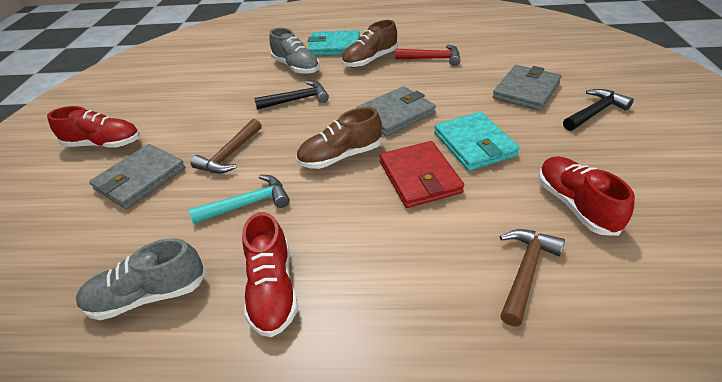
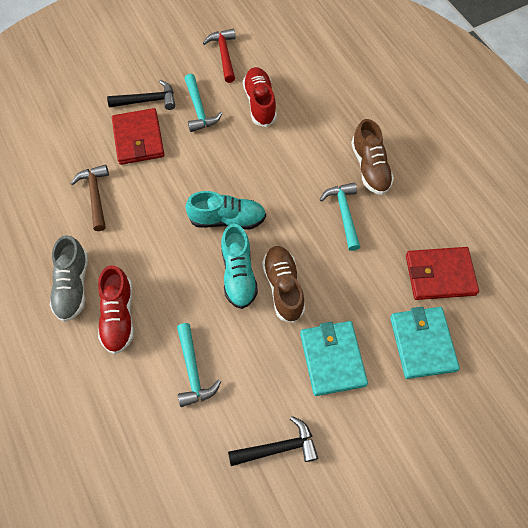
brown hammer: 2 -> 1
grey shoe: 2 -> 1
grey wallet: 3 -> 0
red shoe: 3 -> 2
red wallet: 1 -> 2
turquoise hammer: 1 -> 3
turquoise shoe: 0 -> 2

